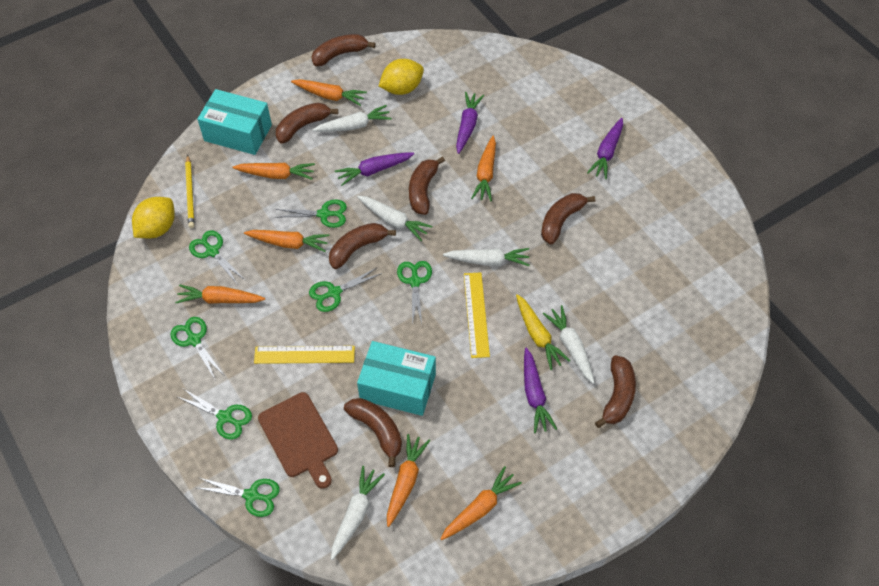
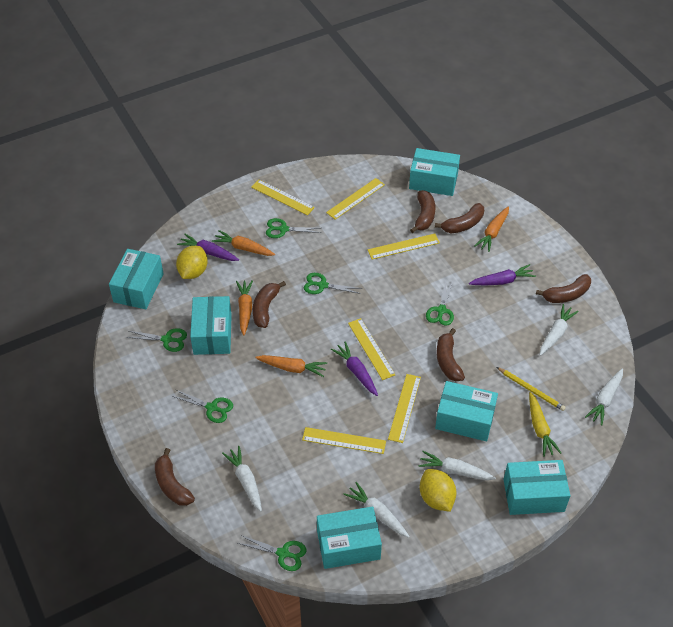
brown banana: 7 -> 6
brown cutting board: 1 -> 0
green scissors: 7 -> 6
orange carrot: 7 -> 4
purple carrot: 4 -> 3
turquoise box: 2 -> 6
yellow ruler: 2 -> 6

